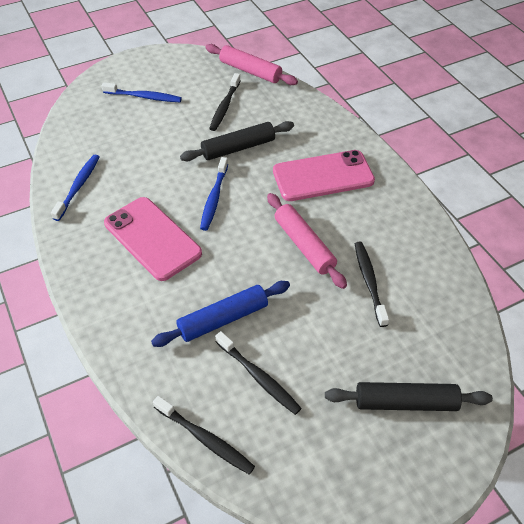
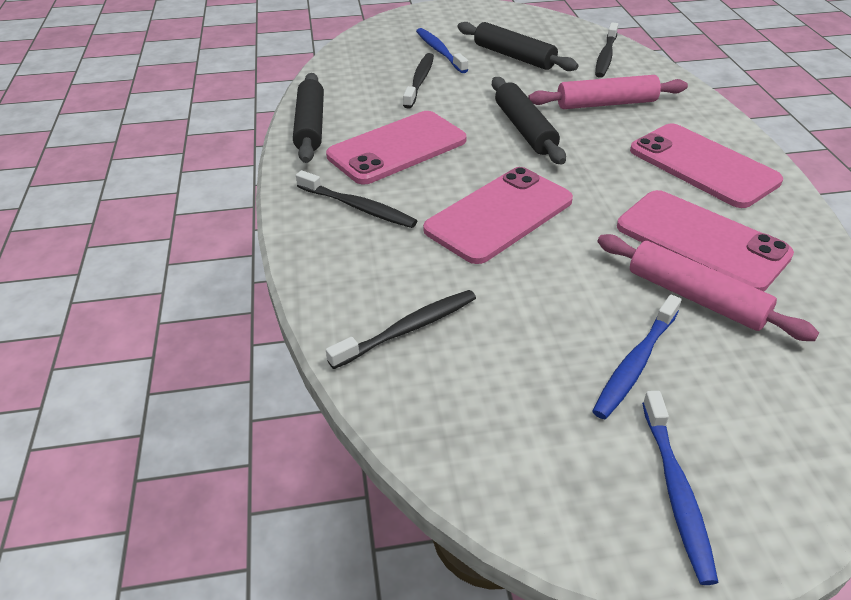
black rolling pin: 2 -> 3
blue rolling pin: 1 -> 0
pink phone: 2 -> 4

